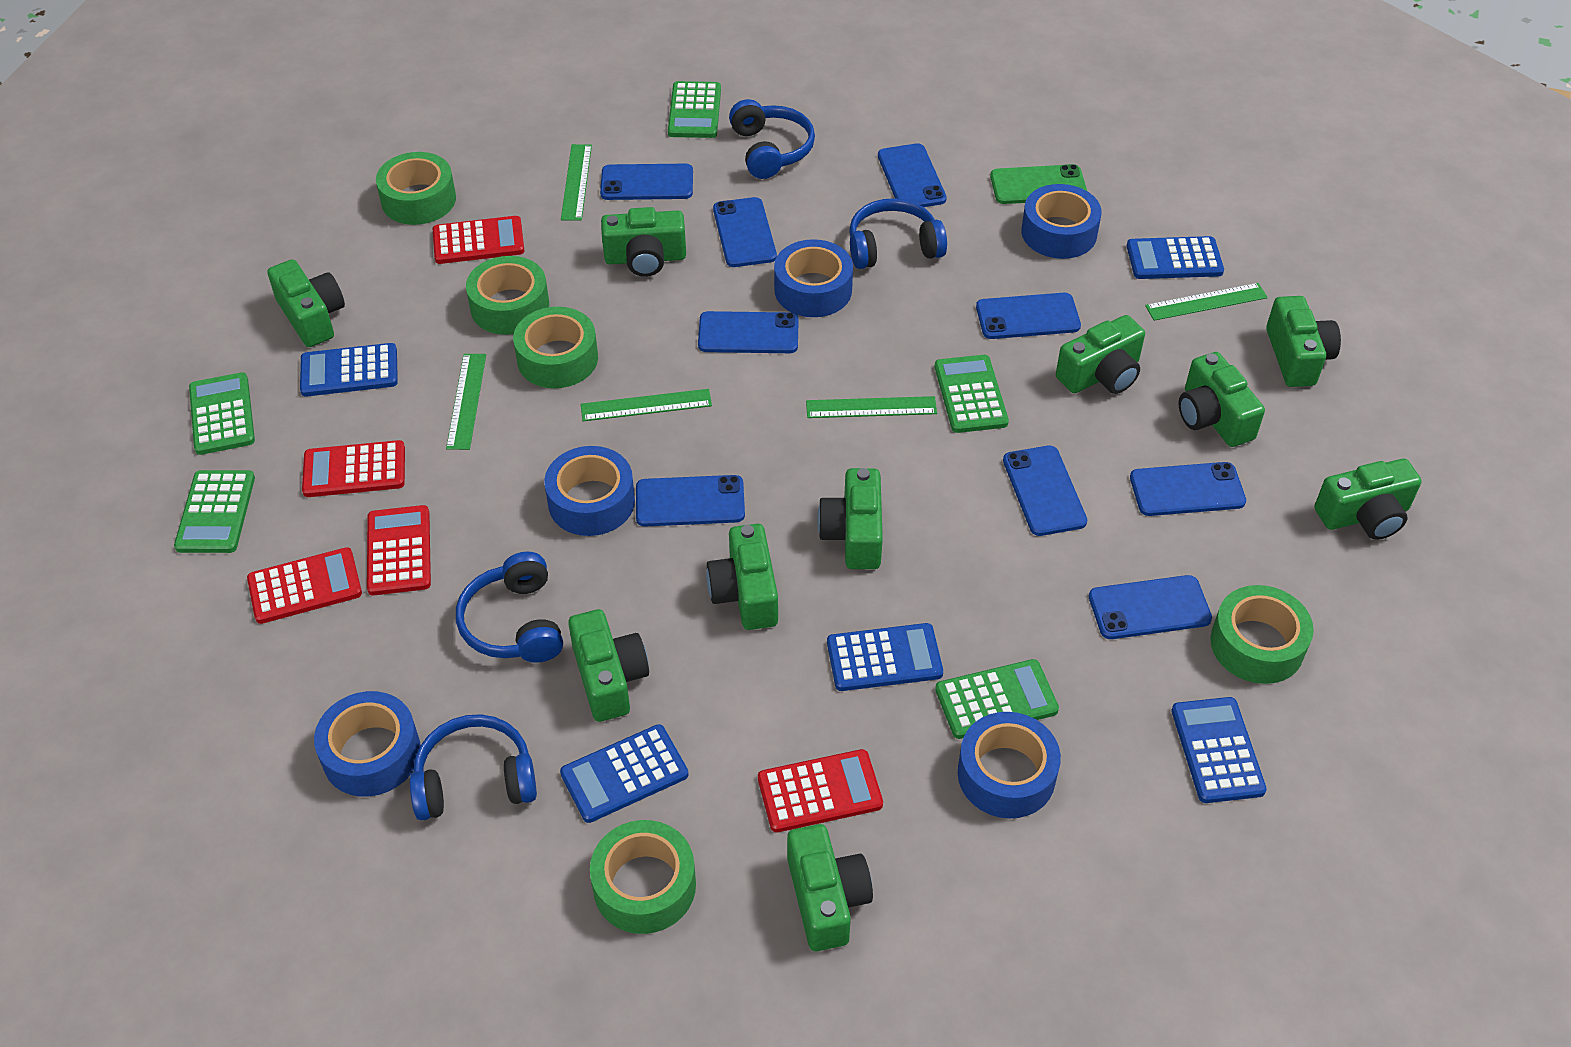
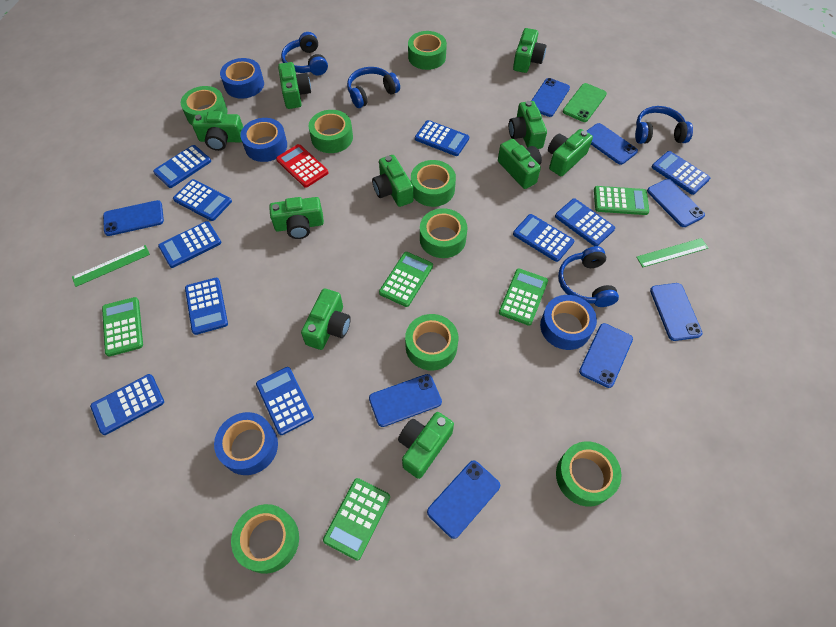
blue calculator: 5 -> 10
blue phone: 9 -> 8
blue tape: 5 -> 4
green ruler: 5 -> 2
green tape: 5 -> 8
red calculator: 5 -> 1

